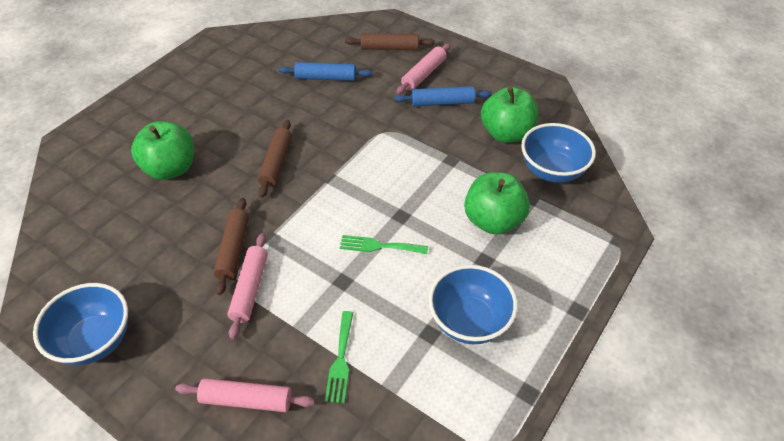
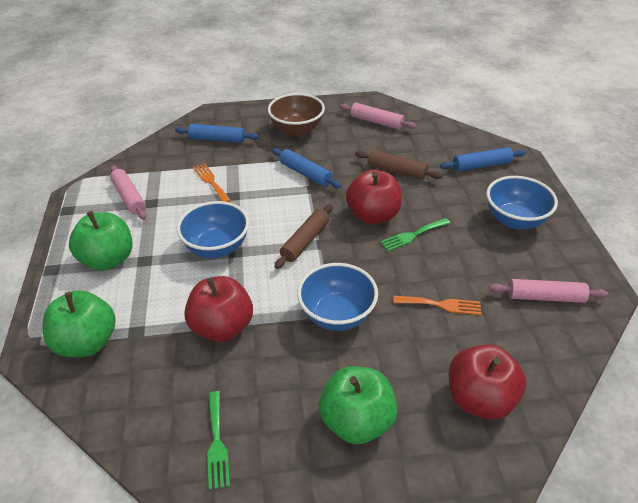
blue rolling pin: 2 -> 3
brown bowl: 0 -> 1
brown rolling pin: 3 -> 2
orange fork: 0 -> 2
red apple: 0 -> 3

